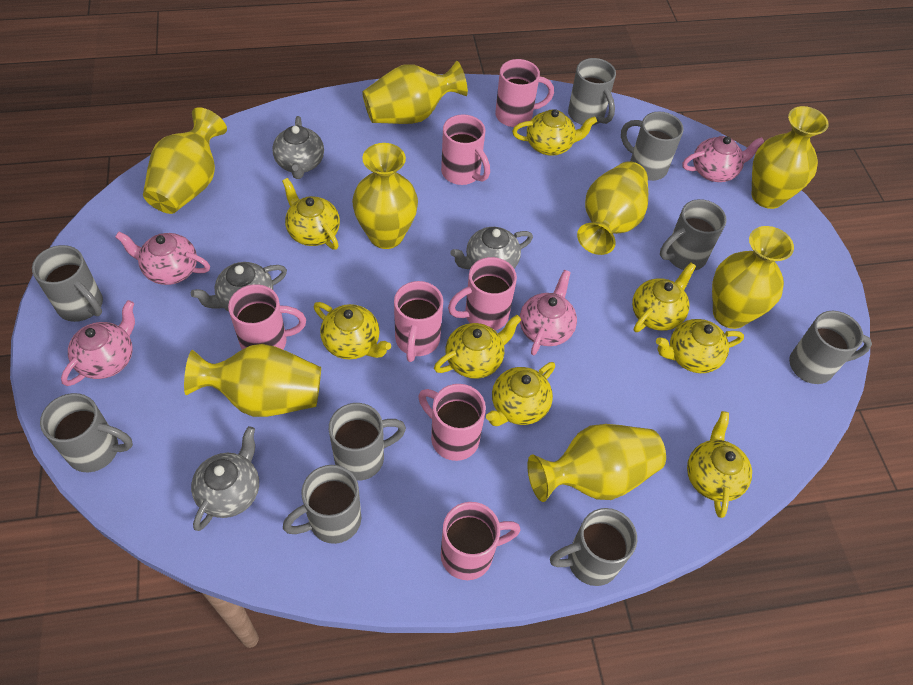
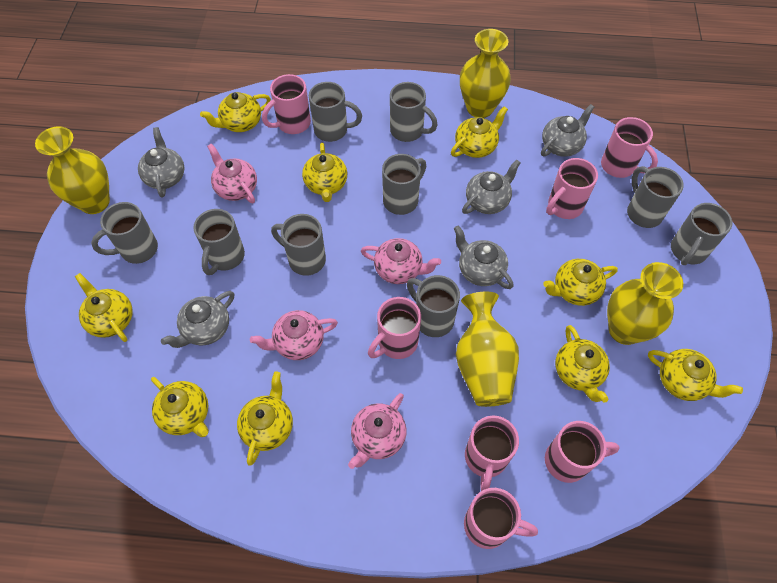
grey teapot: 4 -> 5
yellow teapot: 8 -> 9
yellow vase: 8 -> 4

